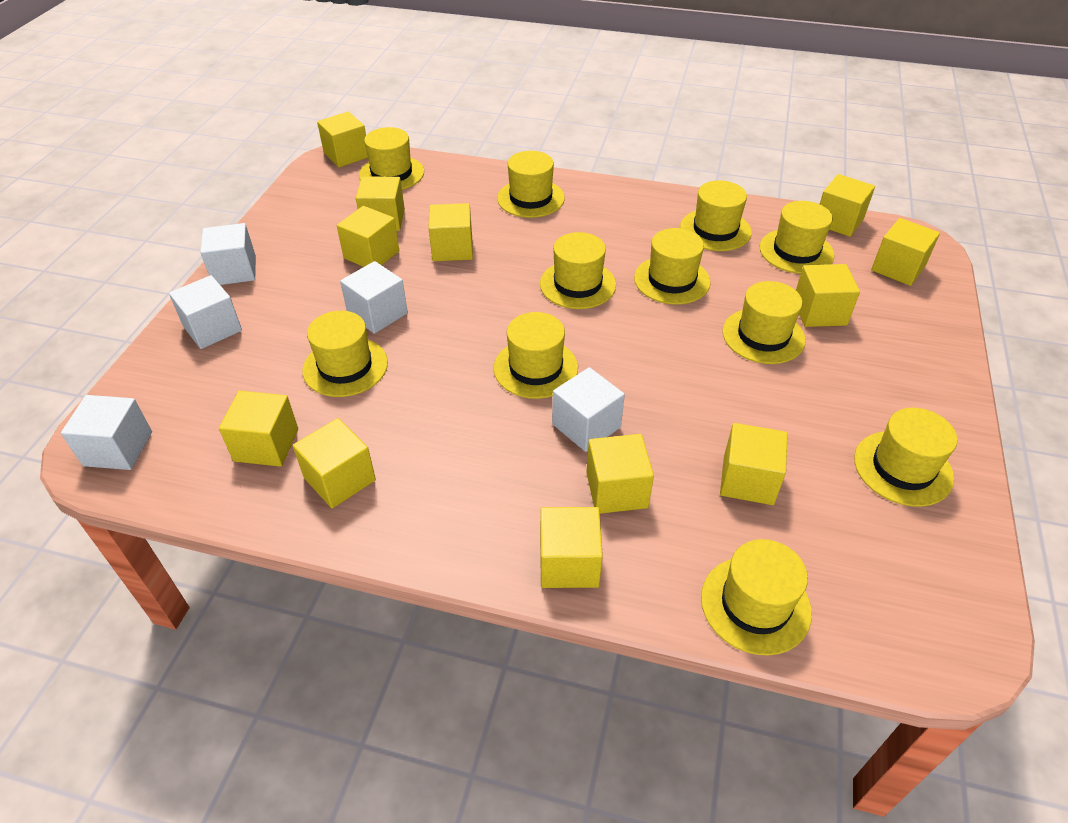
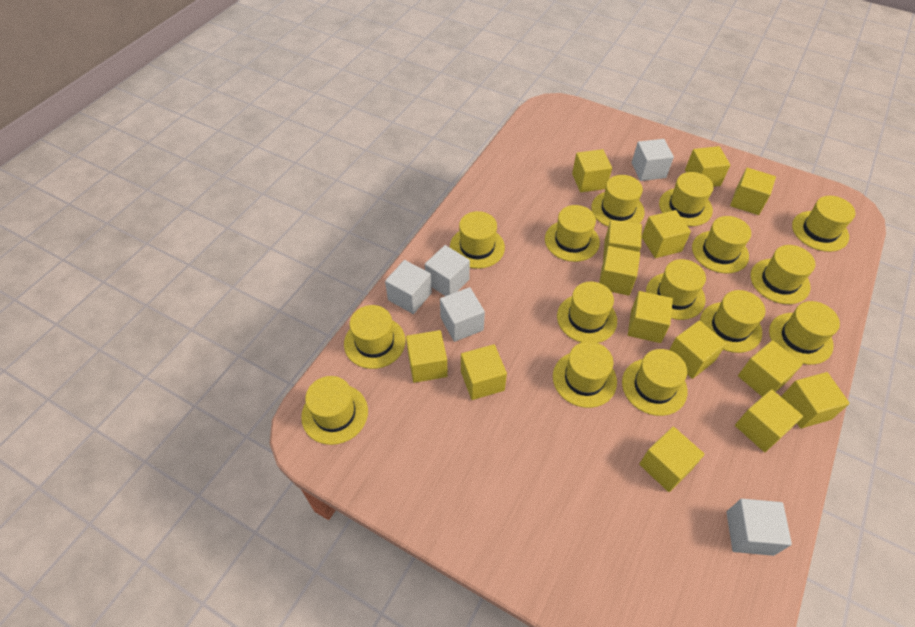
yellow cube: 12 -> 14
yellow hat: 11 -> 15

